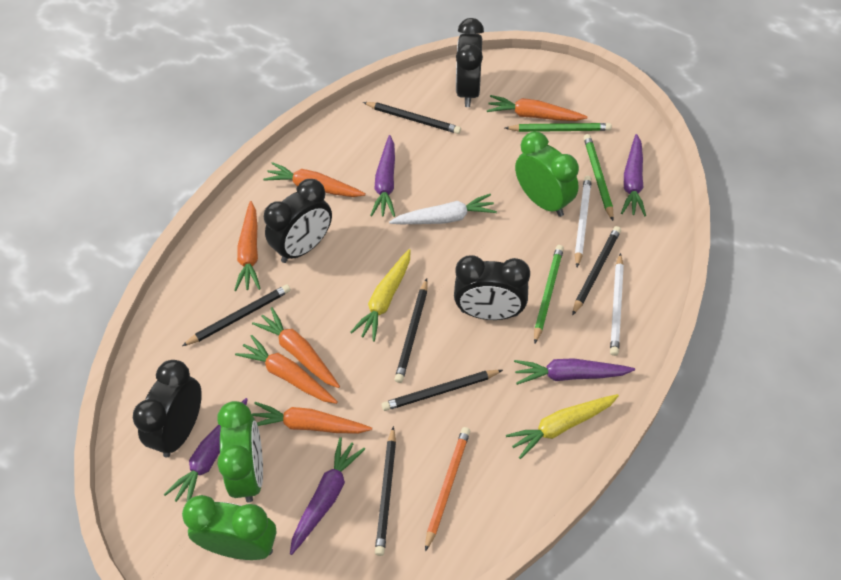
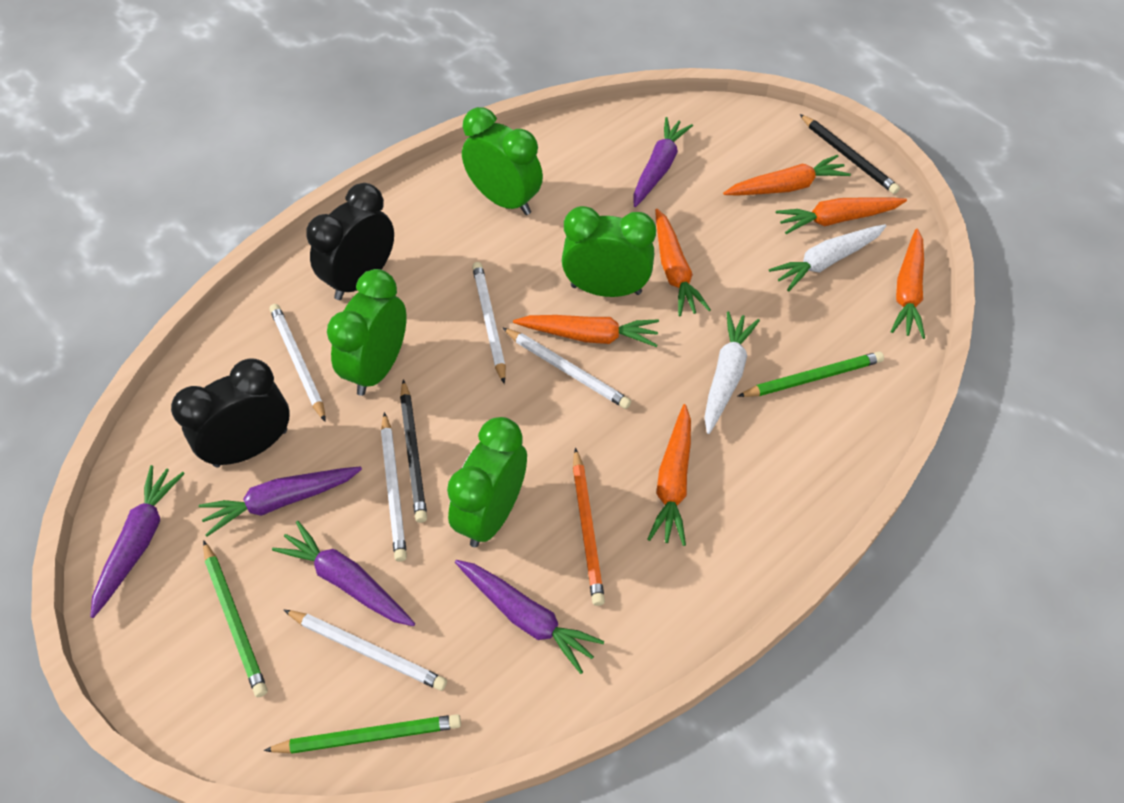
black clock: 4 -> 2
black pencil: 6 -> 2
green clock: 3 -> 4
white carrot: 1 -> 2
white pencil: 2 -> 5
yellow carrot: 2 -> 0

